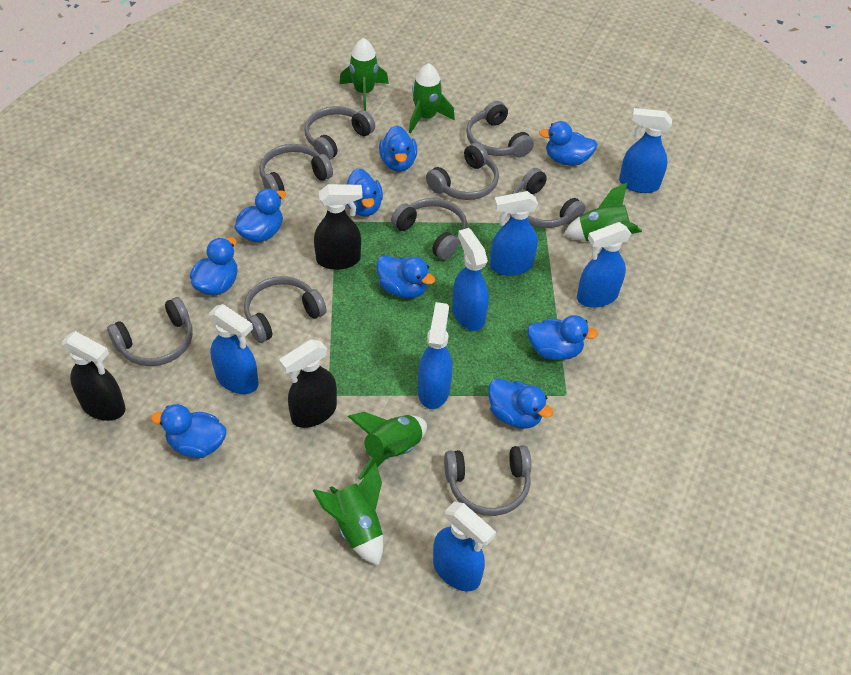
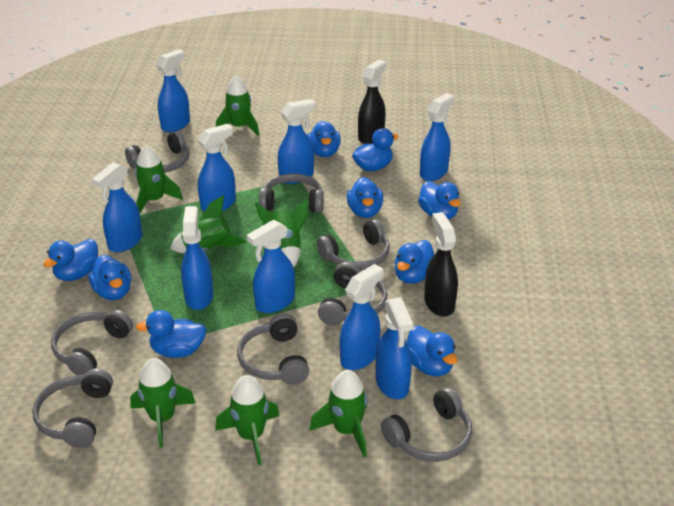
black spray bottle: 3 -> 2
blue spray bottle: 7 -> 9
green rocket: 5 -> 7
grey headphones: 9 -> 8

